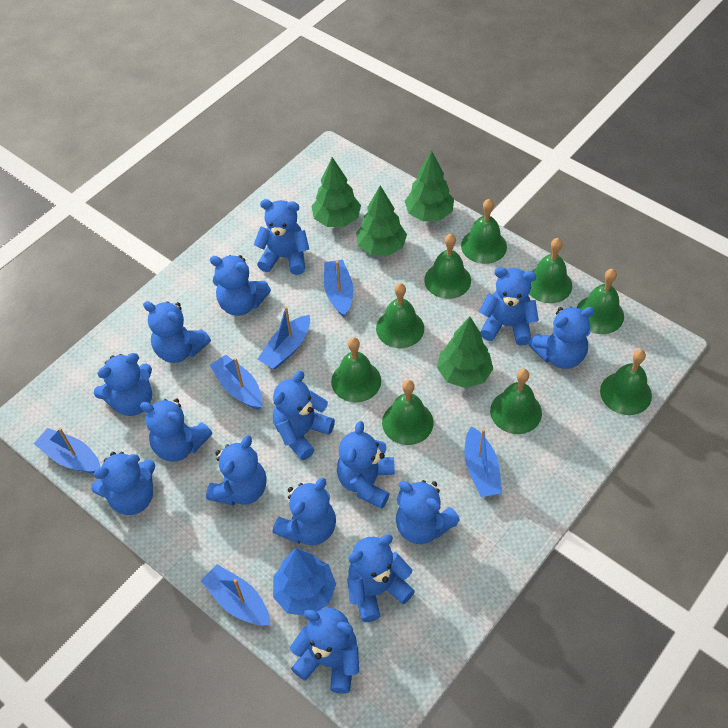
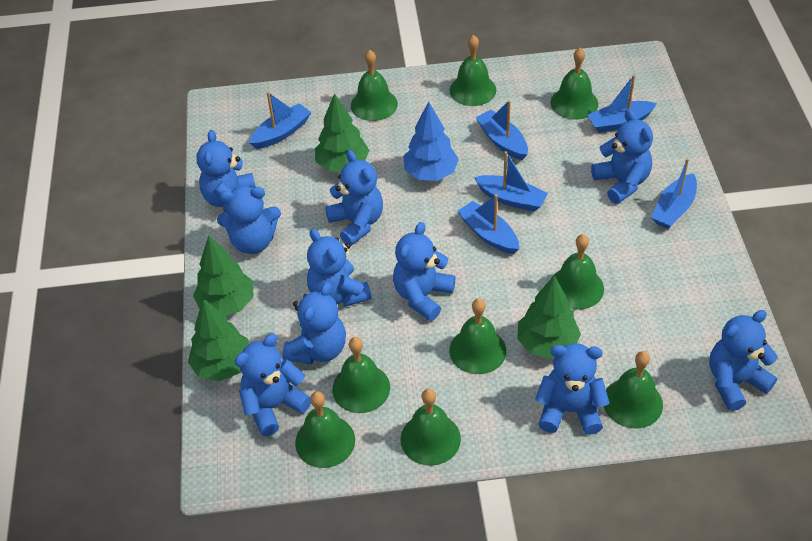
blue teddy bear: 15 -> 10

